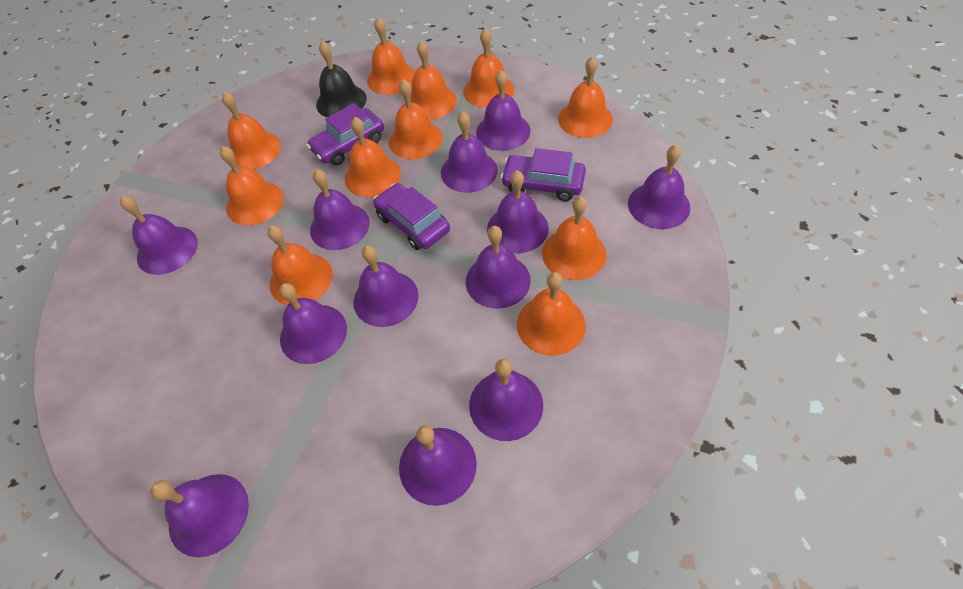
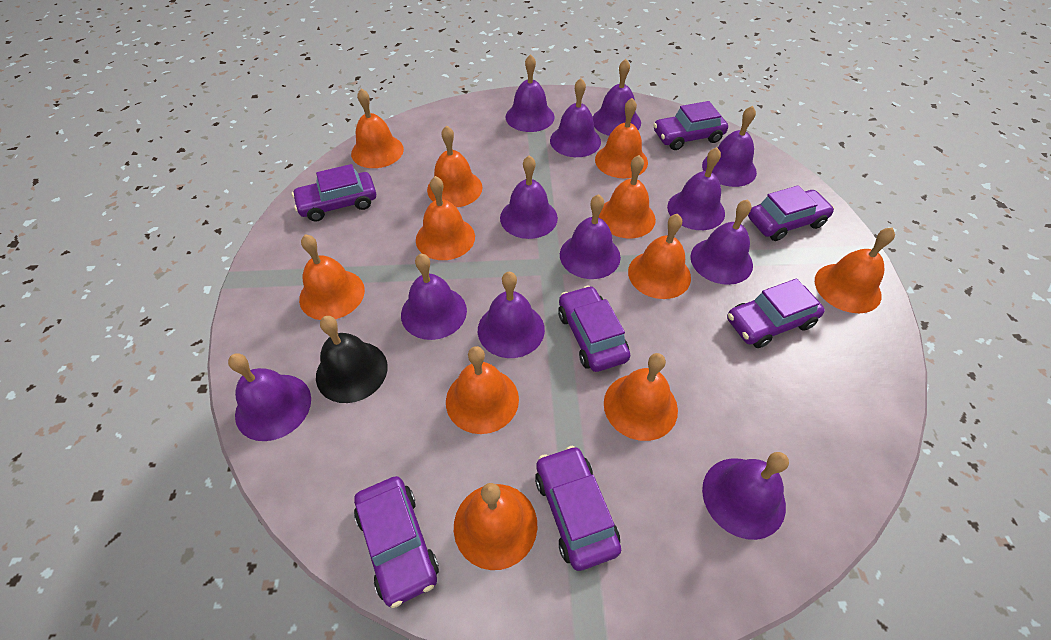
purple car: 3 -> 7

